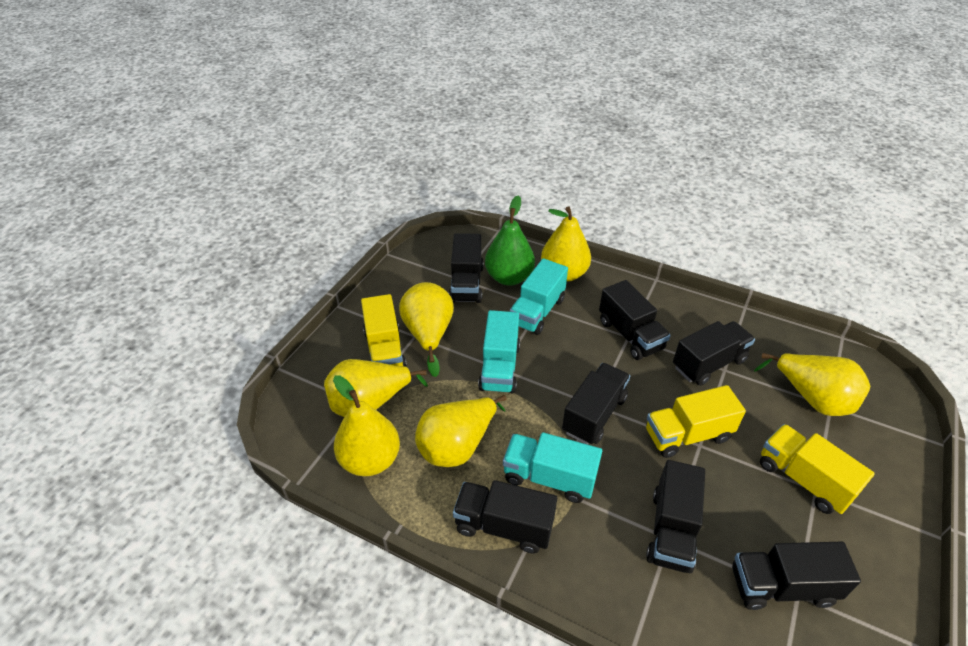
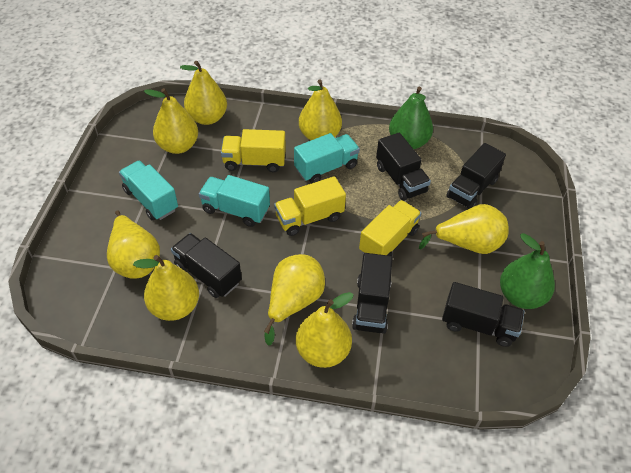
black truck: 7 -> 5
green pear: 1 -> 2
yellow pear: 6 -> 8

